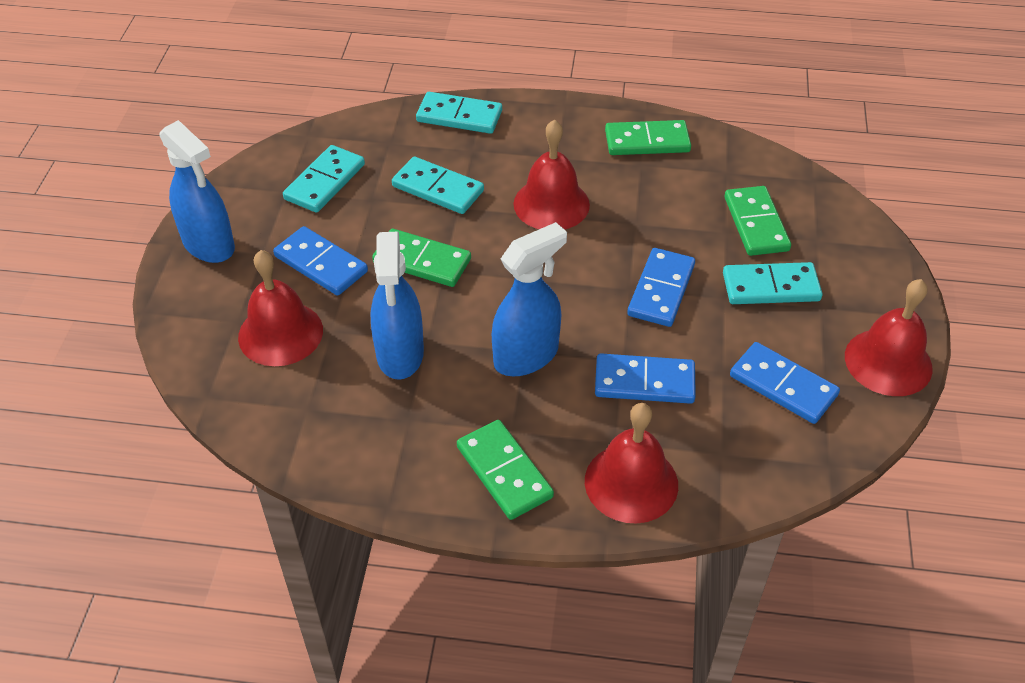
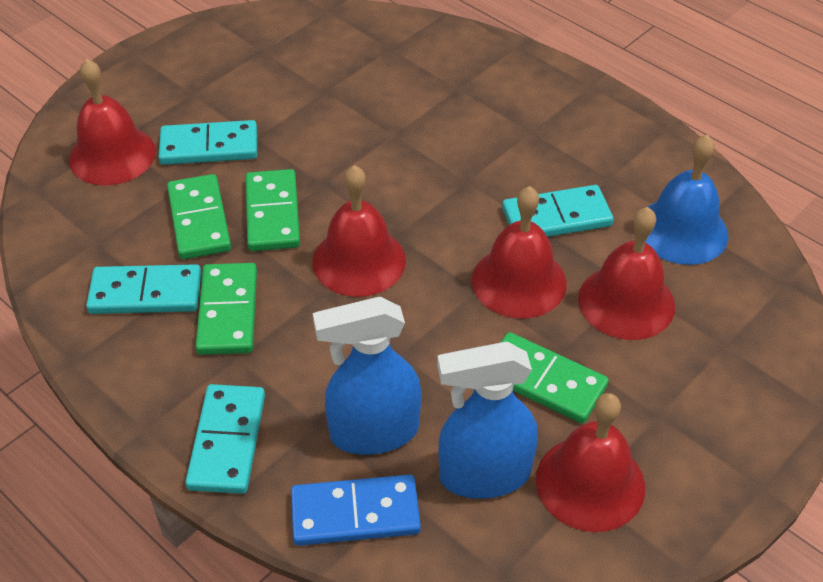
blue bell: 0 -> 1
blue domino: 4 -> 1
blue spray bottle: 3 -> 2
red bell: 4 -> 5

